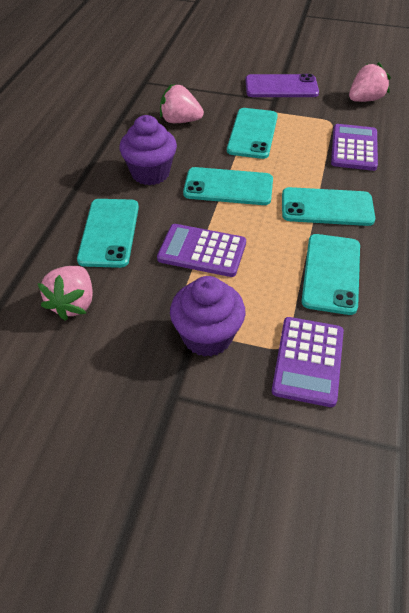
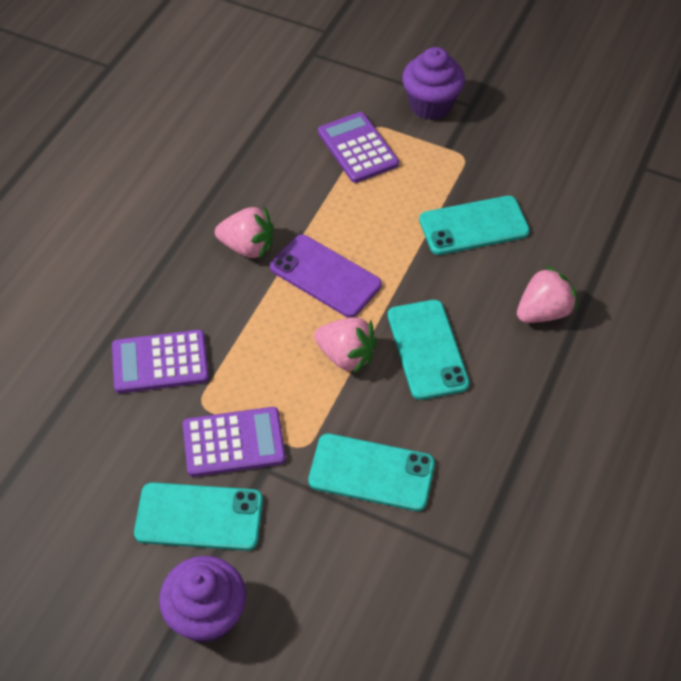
turquoise phone: 5 -> 4

